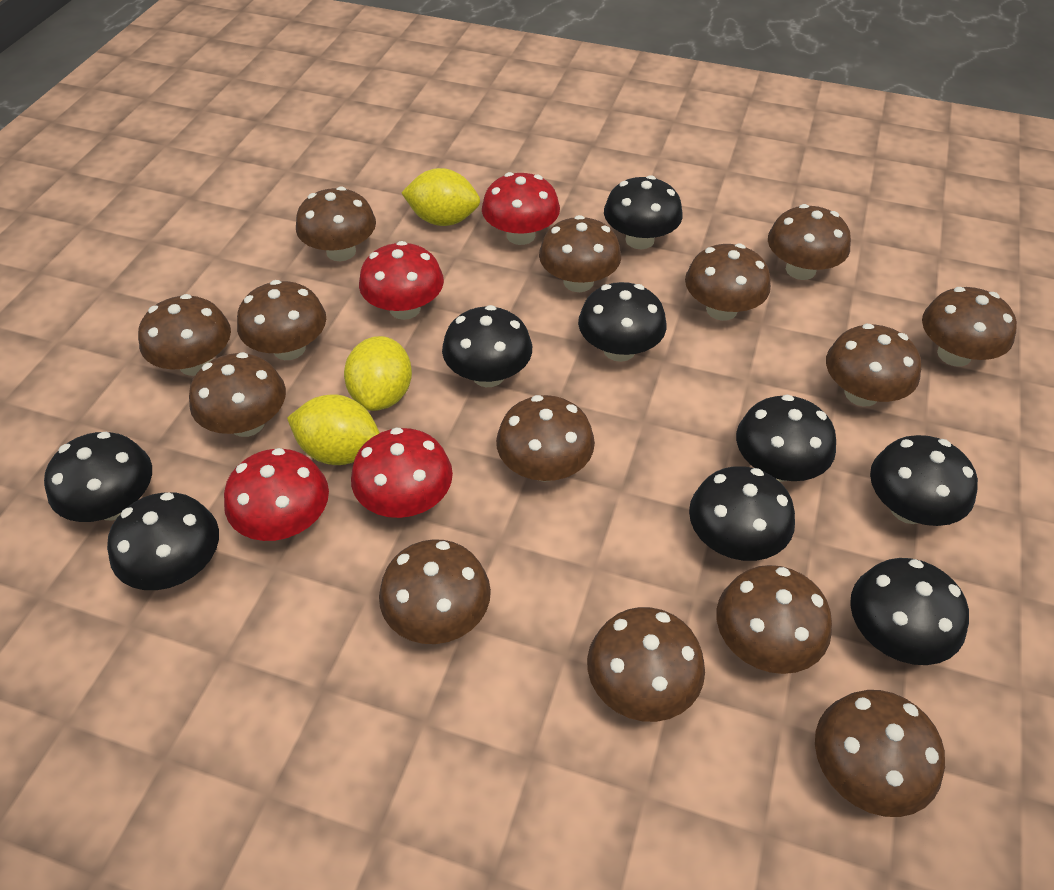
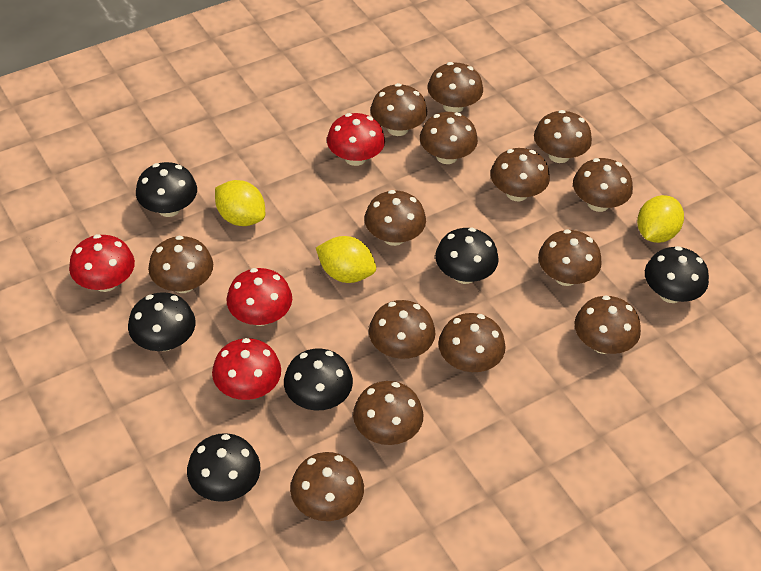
black mushroom: 9 -> 6

